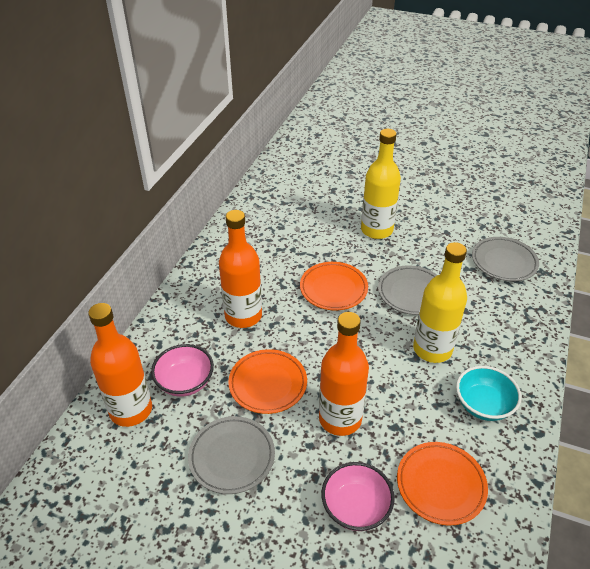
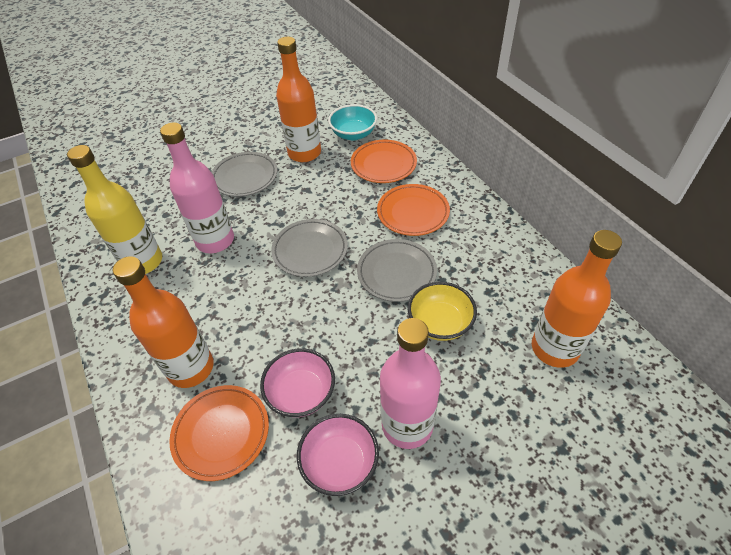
pink bottle: 0 -> 2
yellow bottle: 2 -> 1
yellow bowl: 0 -> 1

